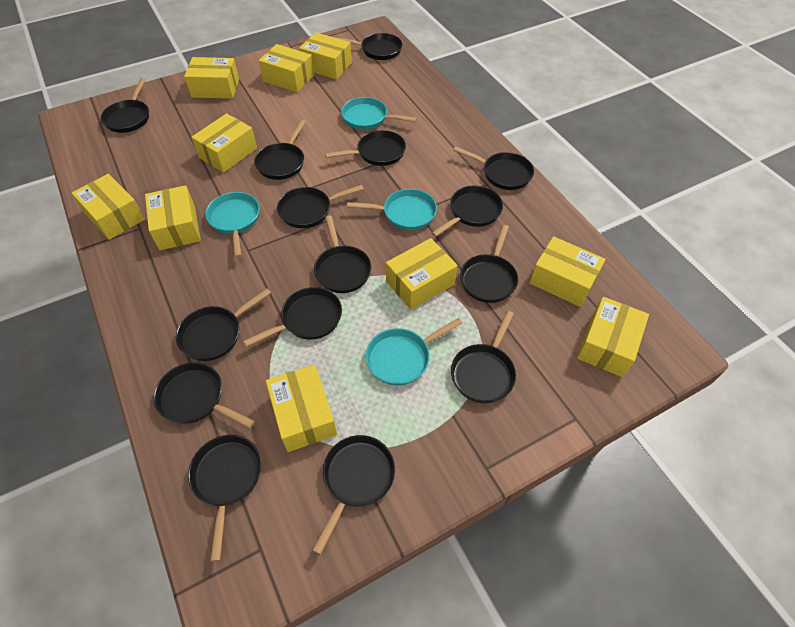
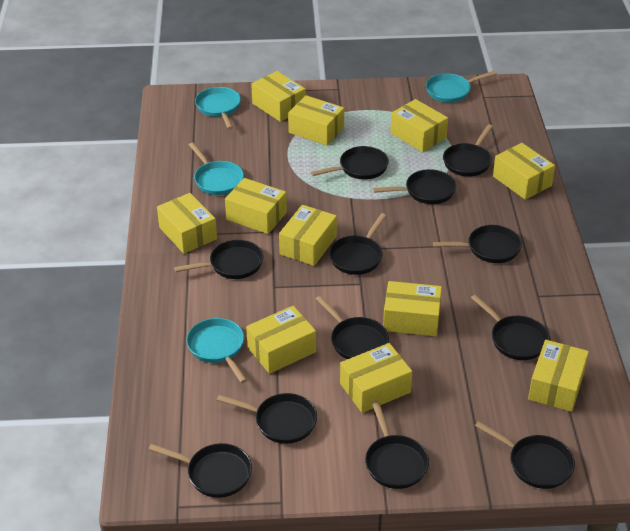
black pan: 15 -> 12
yellow box: 10 -> 11

